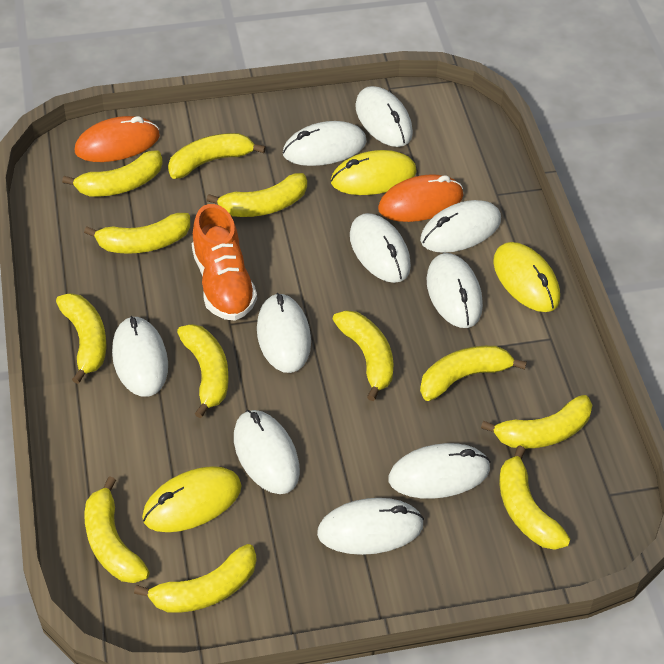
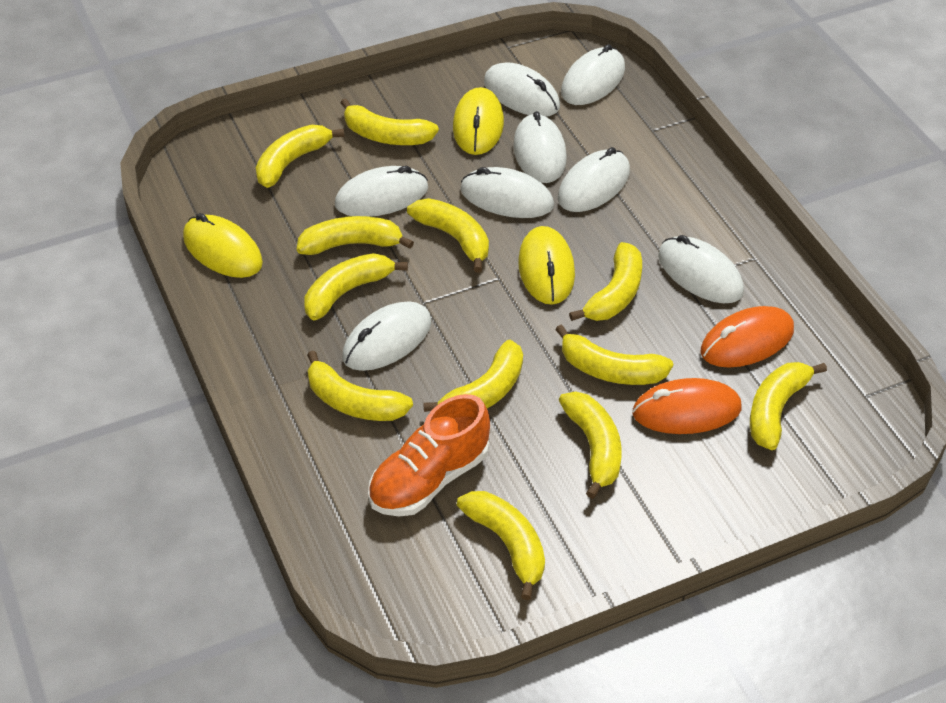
white mouse: 10 -> 8

